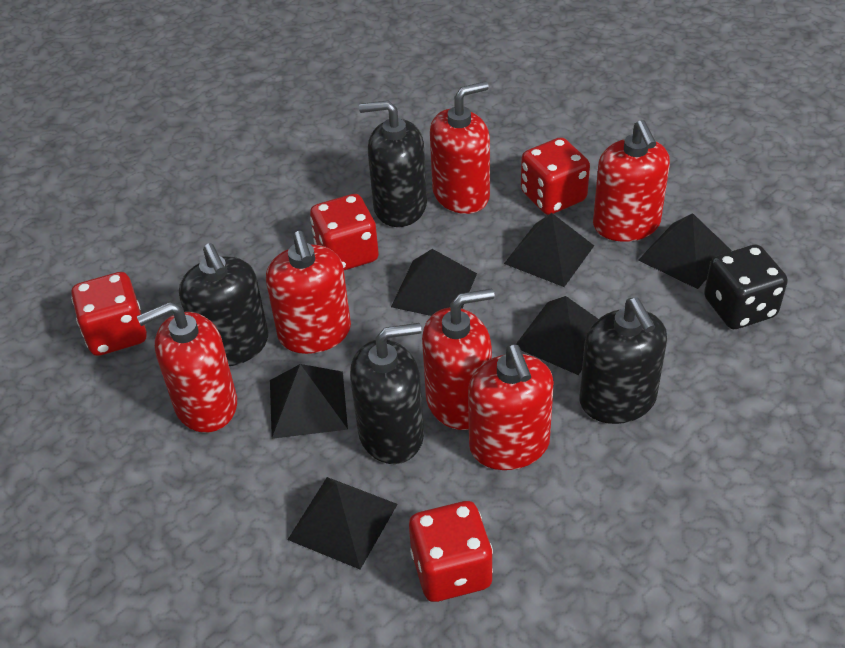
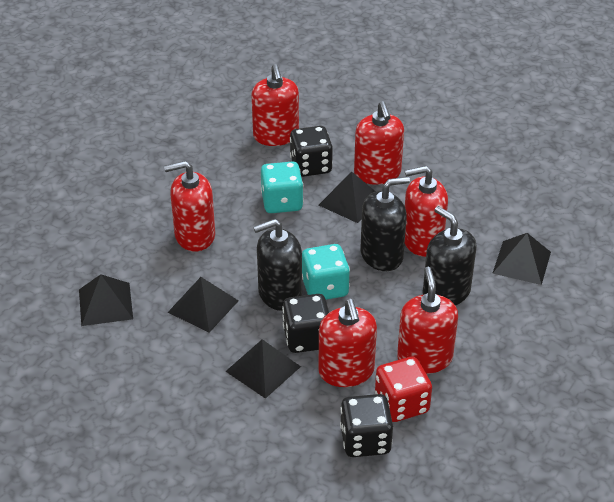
black dice: 1 -> 3
black pyramid: 6 -> 5
black soap dispenser: 4 -> 3
red dice: 4 -> 1
turquoise dice: 0 -> 2

